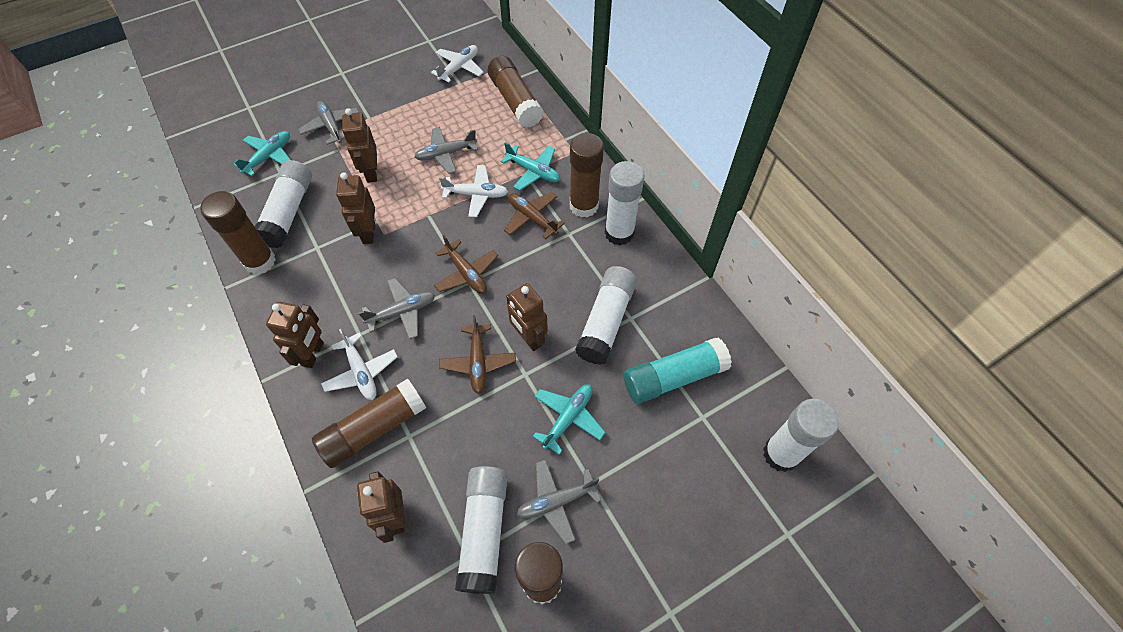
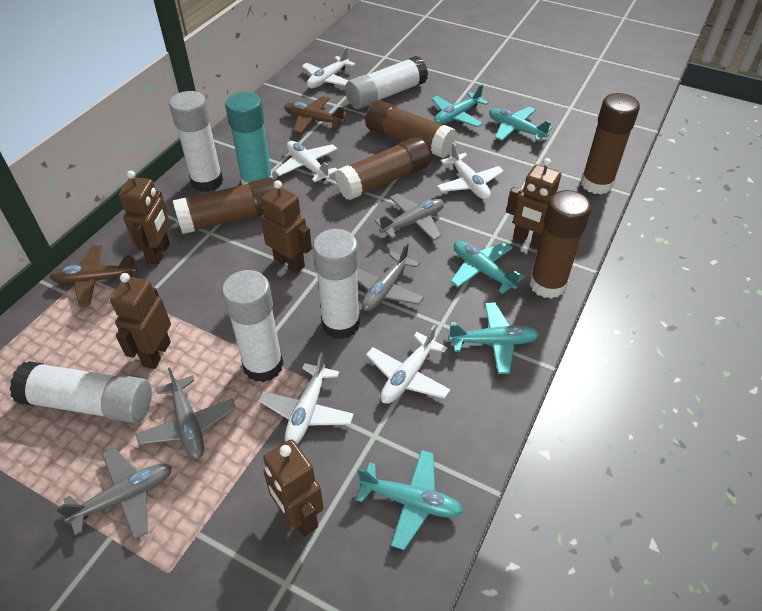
brown plane: 3 -> 2
turquoise plane: 3 -> 5
white plane: 3 -> 5

